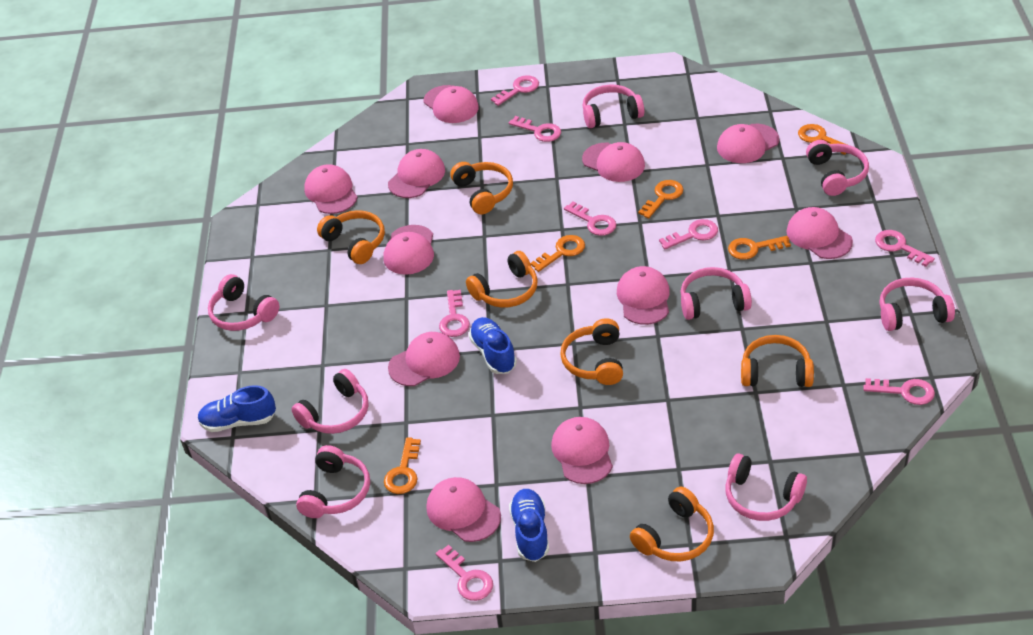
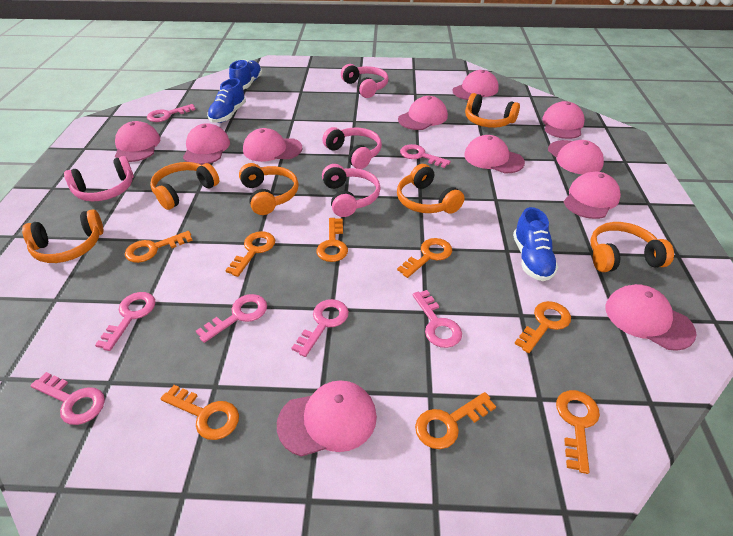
orange key: 5 -> 8
pink headphones: 8 -> 4
pink key: 8 -> 7

